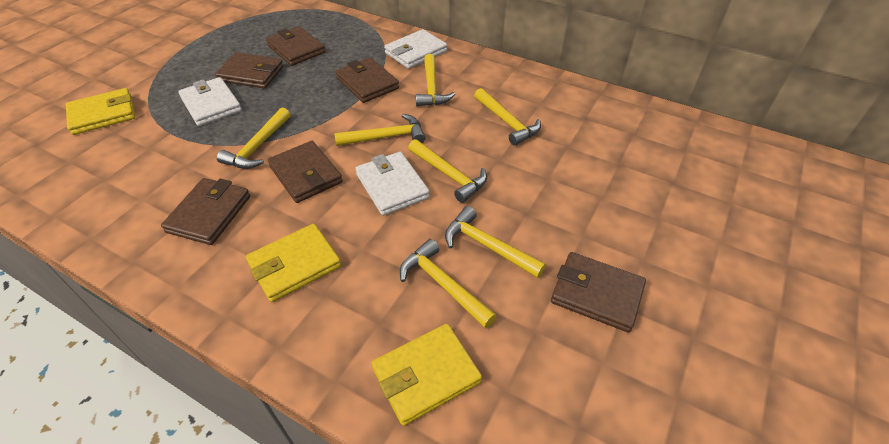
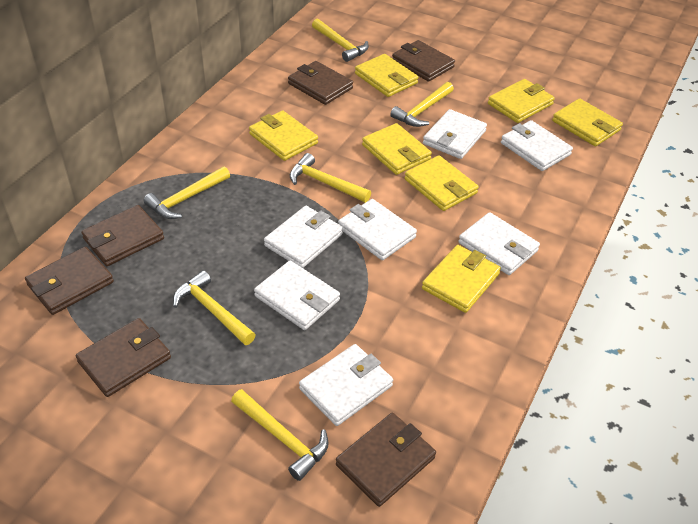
white wallet: 3 -> 7
yellow hammer: 7 -> 6
yellow wallet: 3 -> 7

